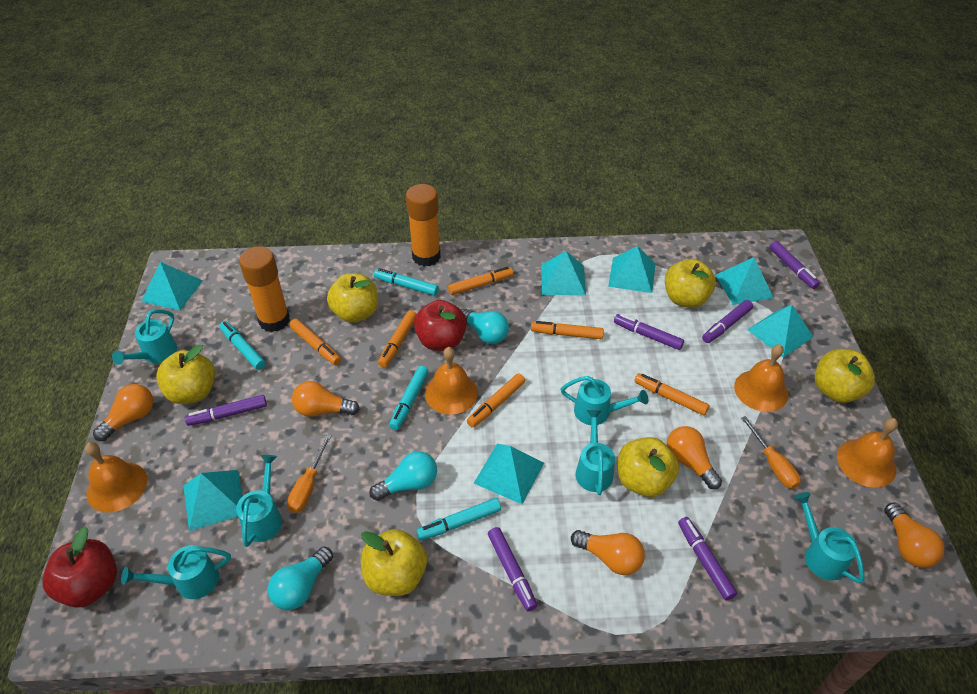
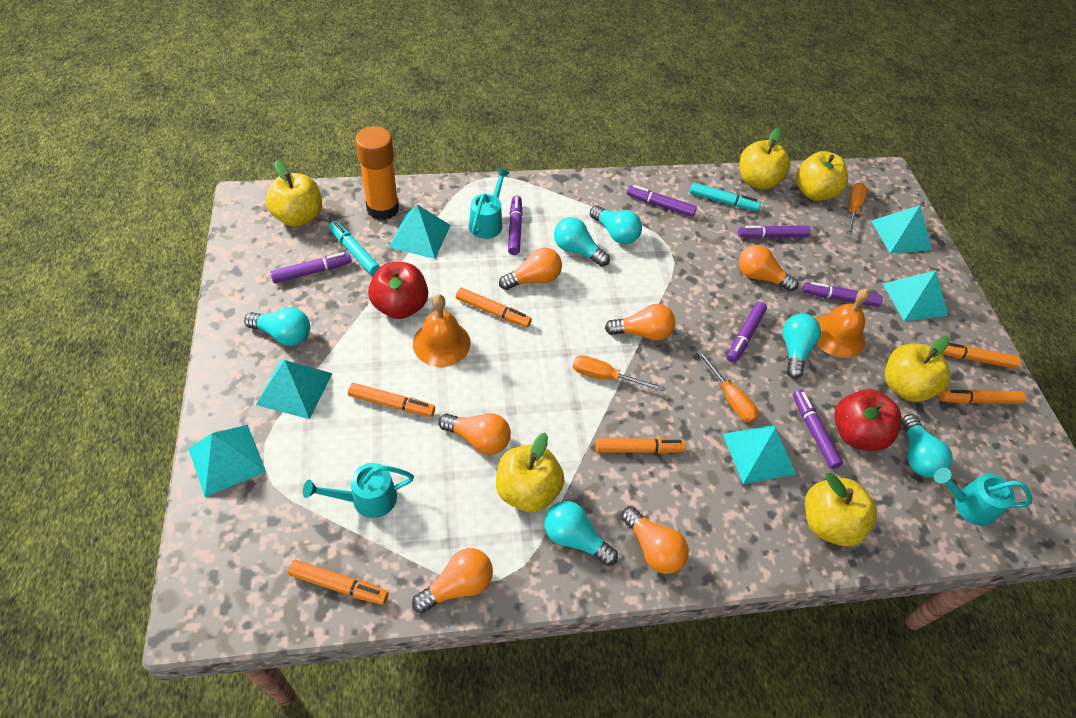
orange bell: 4 -> 2
orange glue stick: 2 -> 1
orange light bulb: 5 -> 6
orange screwdriver: 2 -> 3
purple marker: 6 -> 7
turquoise light bulb: 3 -> 6
turquoise marker: 4 -> 2
turquoise pyramid: 7 -> 6
turquoise watering can: 6 -> 3

